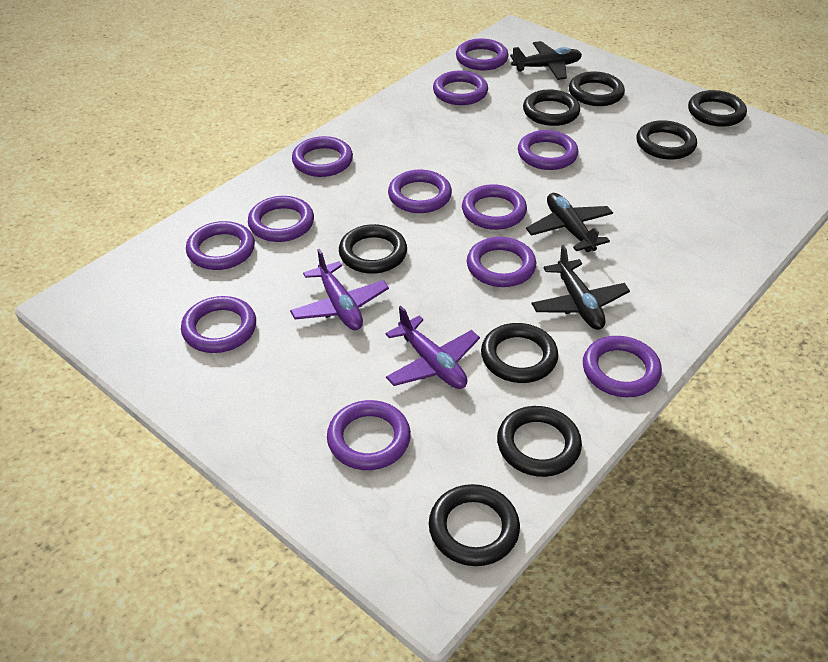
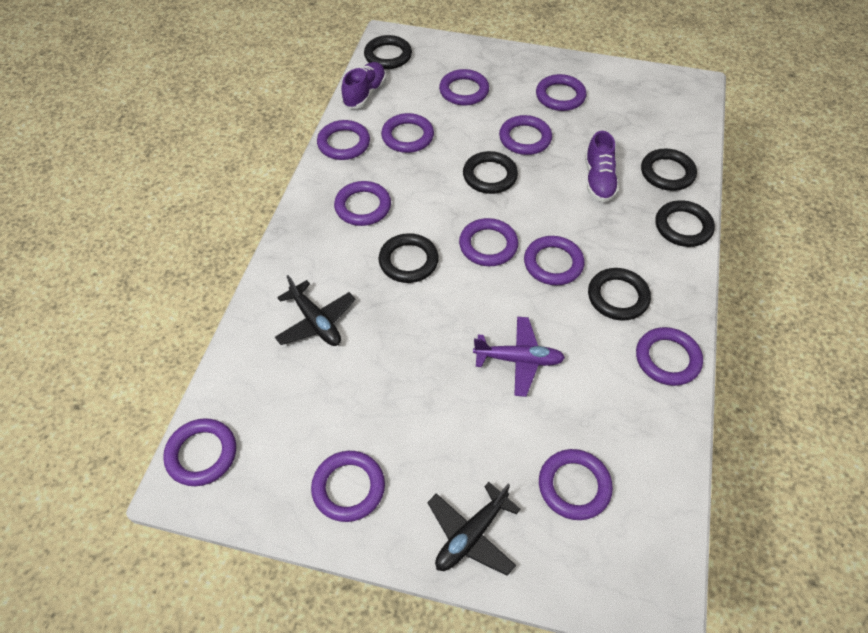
black plane: 3 -> 2
black ring: 8 -> 6
purple plane: 2 -> 1
purple shoe: 0 -> 2

